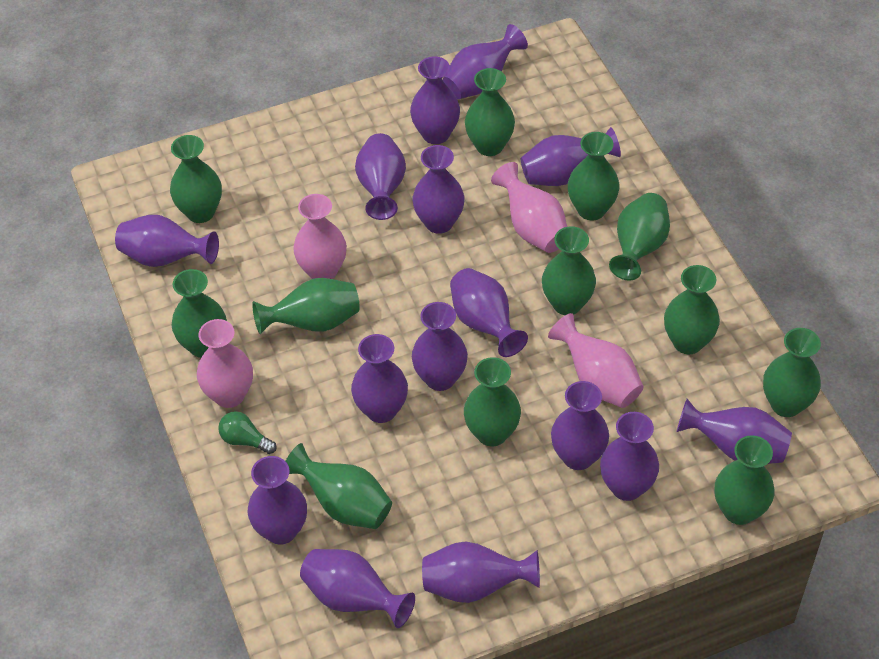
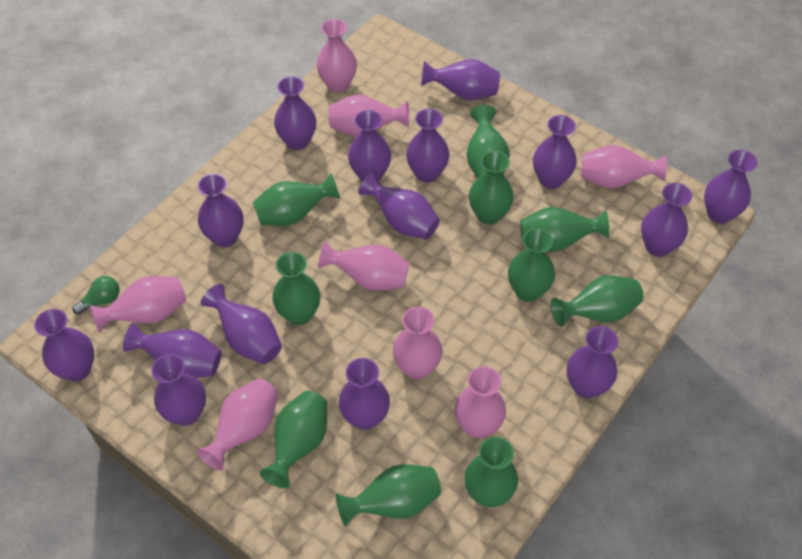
green vase: 12 -> 10
pink vase: 4 -> 8

